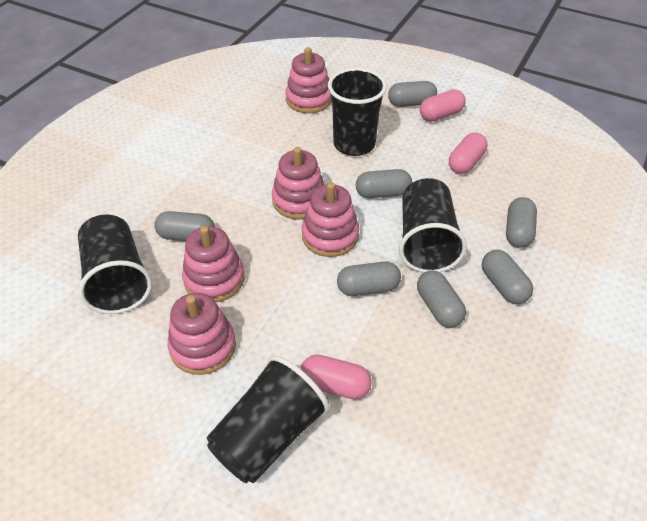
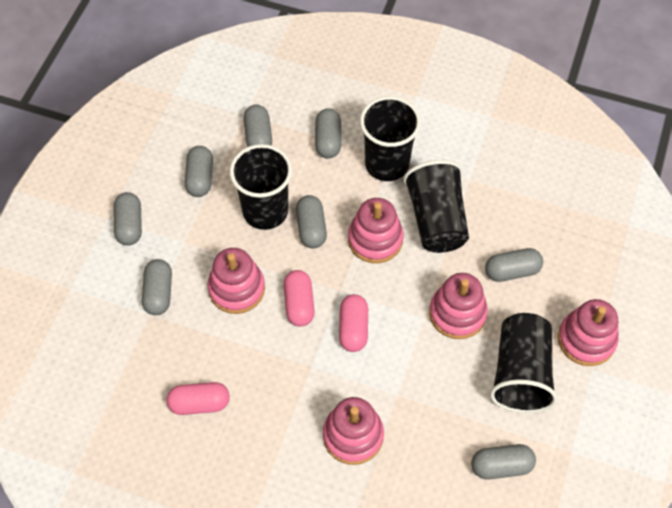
grey capsule: 7 -> 8

